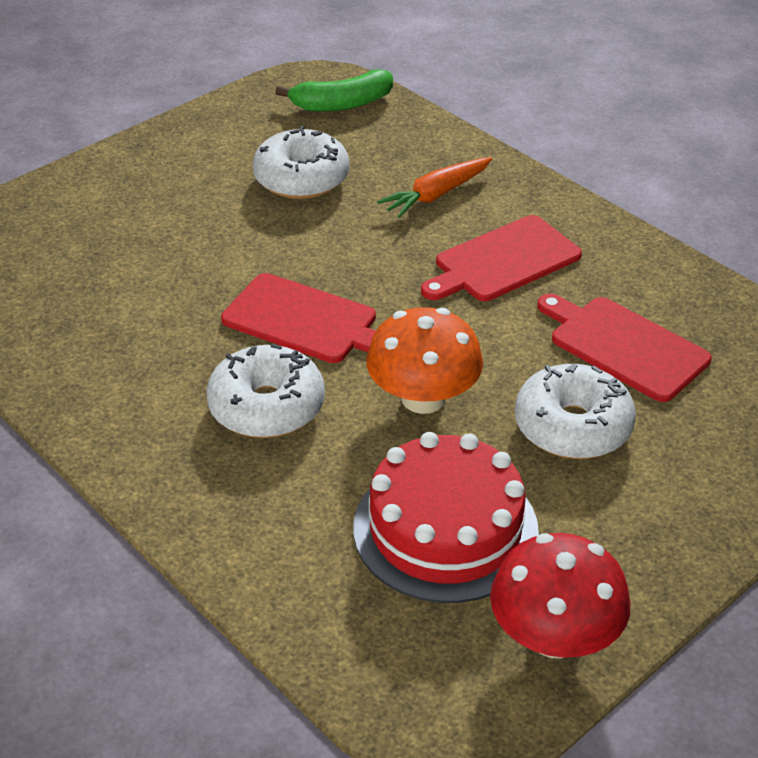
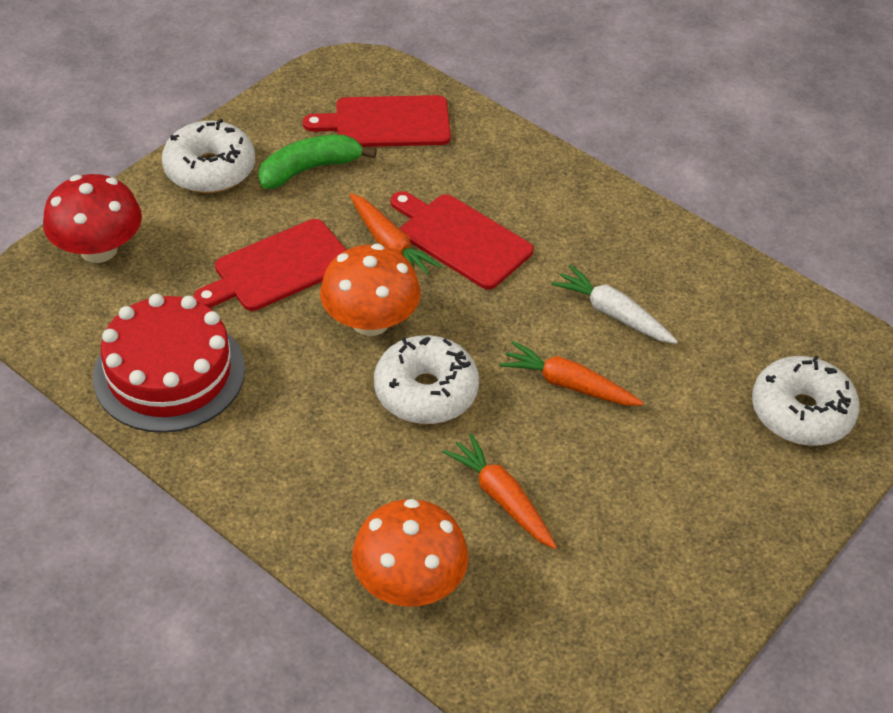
orange carrot: 1 -> 3
orange mushroom: 1 -> 2
white carrot: 0 -> 1

